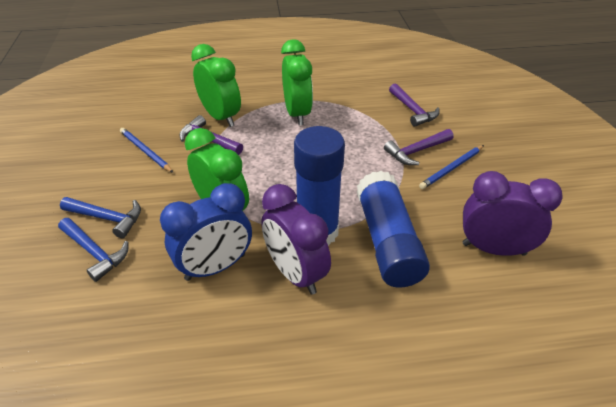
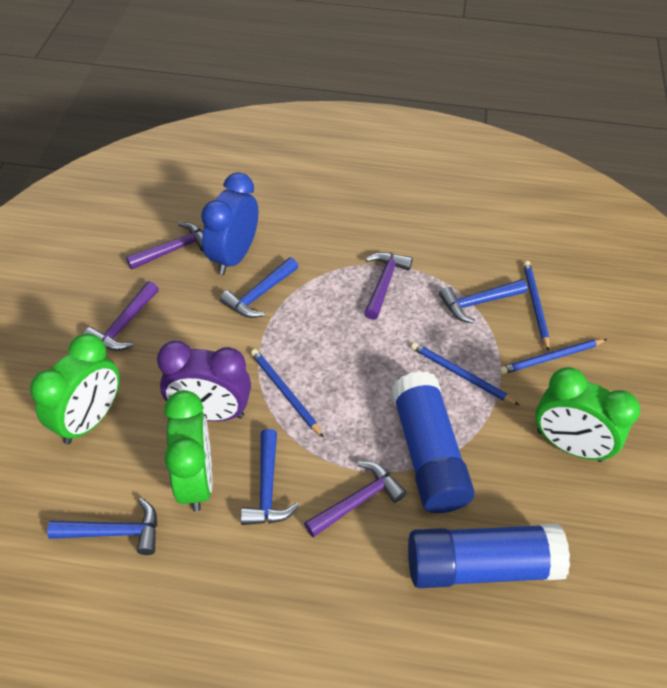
blue hammer: 2 -> 4
blue pencil: 2 -> 4
purple clock: 2 -> 1
purple hammer: 3 -> 4

